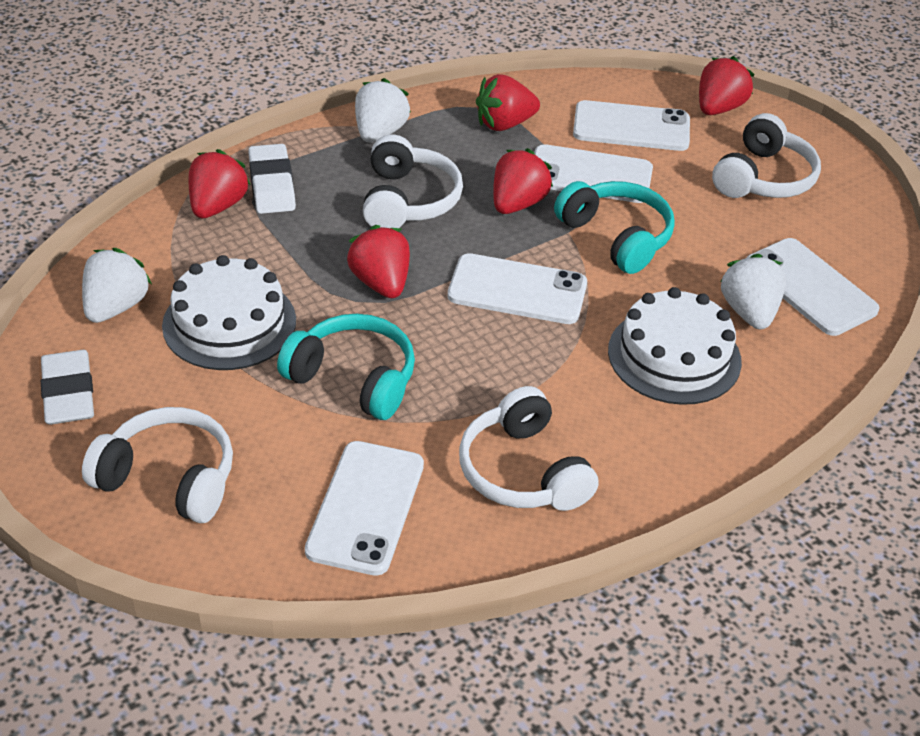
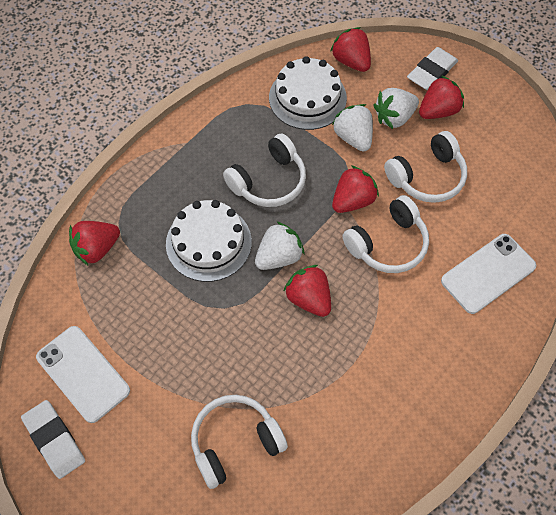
turquoise headphones: 2 -> 0
white phone: 5 -> 2

